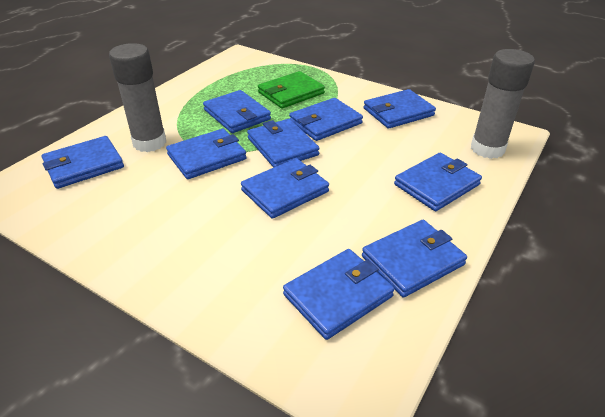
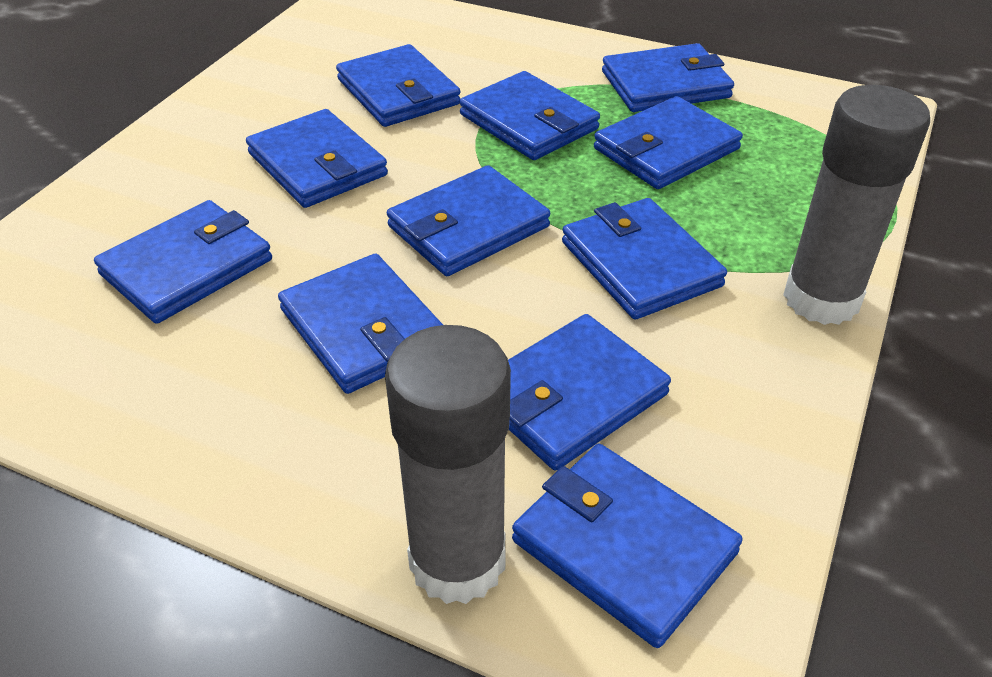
blue wallet: 10 -> 11
green wallet: 1 -> 0

